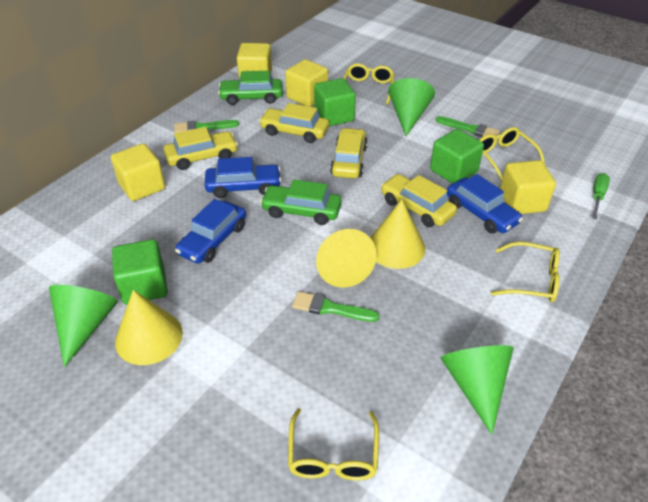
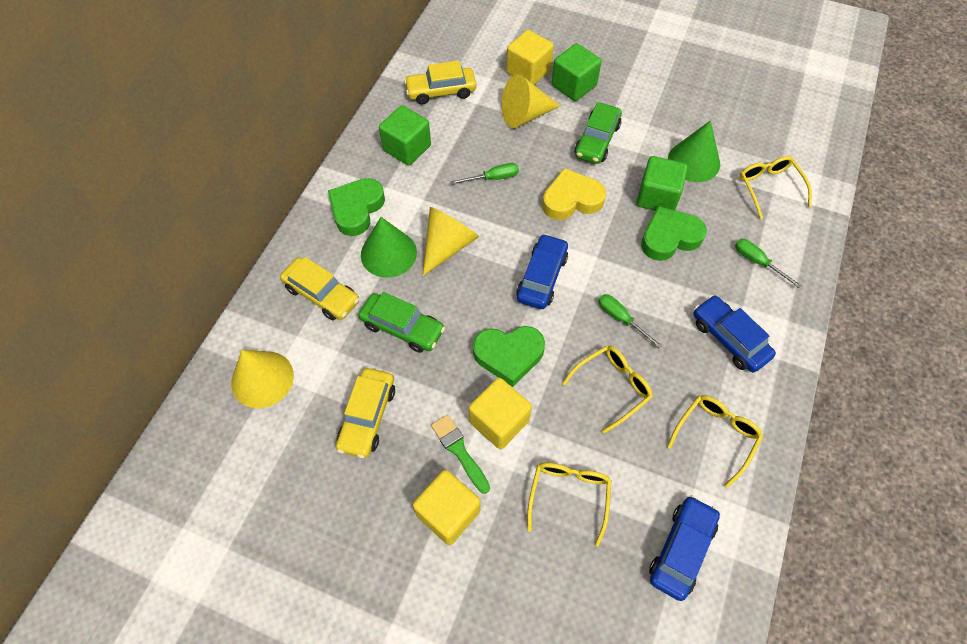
green brush: 3 -> 1
green cone: 3 -> 2
green heart: 0 -> 3
green screwdriver: 1 -> 3
yellow car: 4 -> 3
yellow cube: 4 -> 3
yellow heart: 0 -> 1

